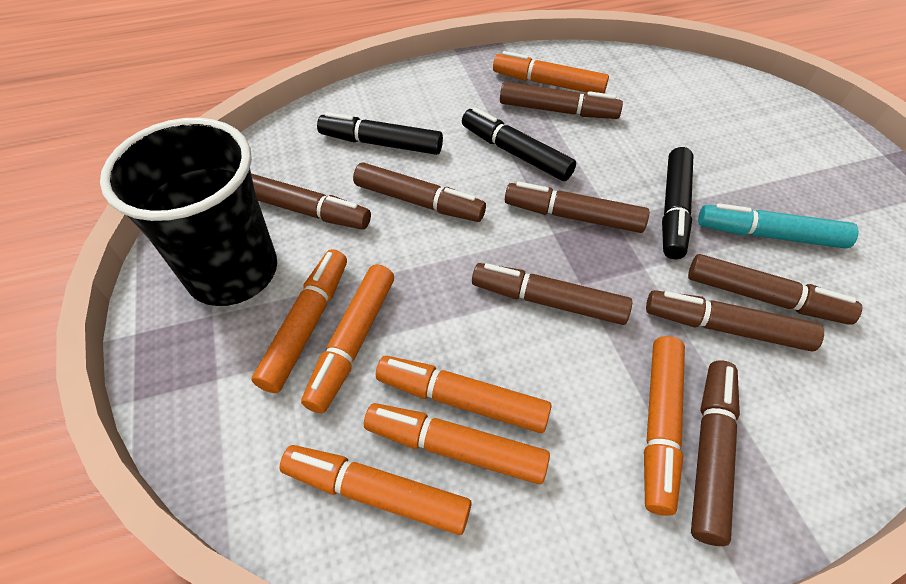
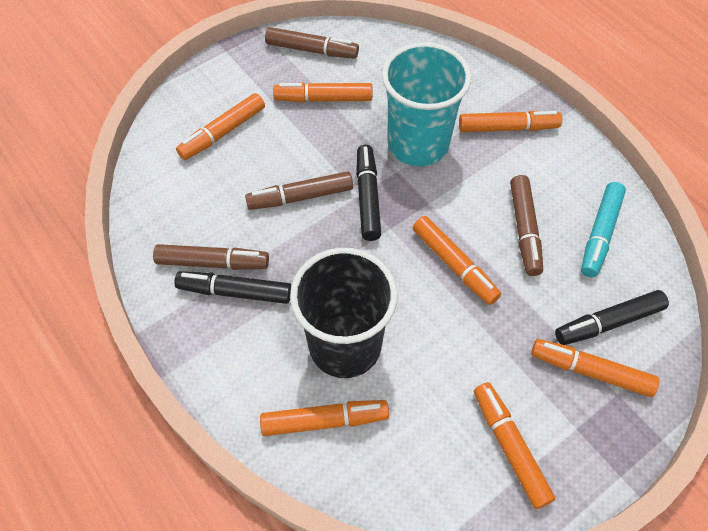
brown marker: 8 -> 4
turquoise cup: 0 -> 1

